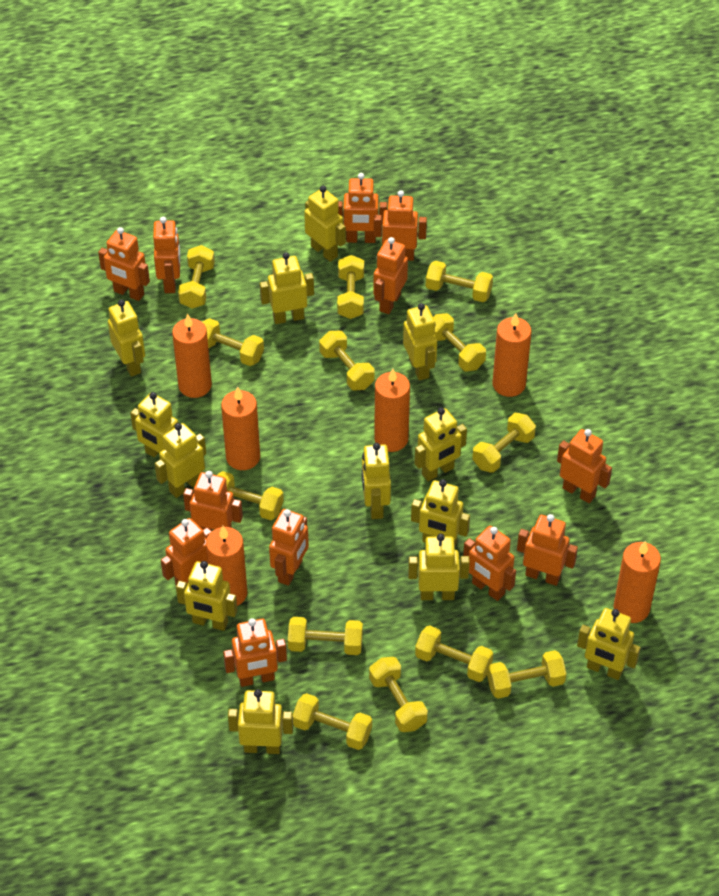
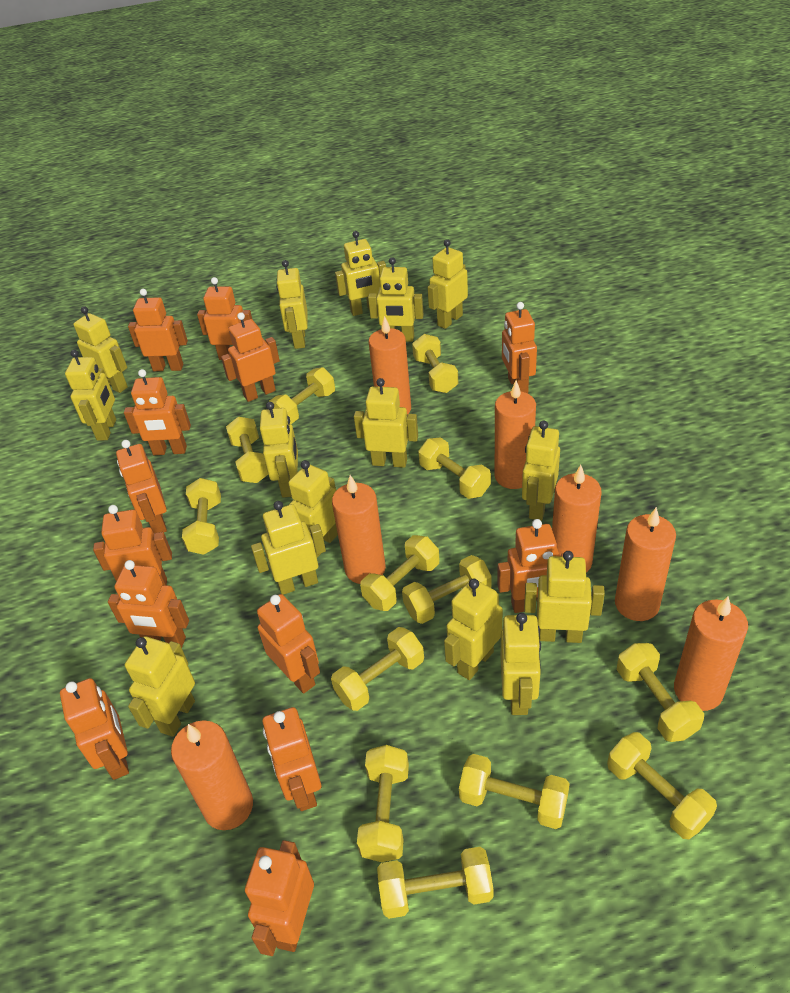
orange candle: 6 -> 7
orange robot: 12 -> 13
yellow robot: 13 -> 15

